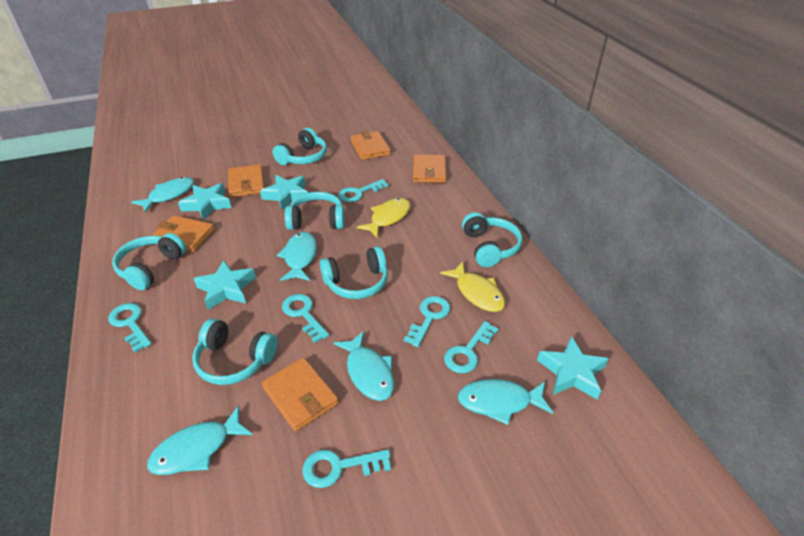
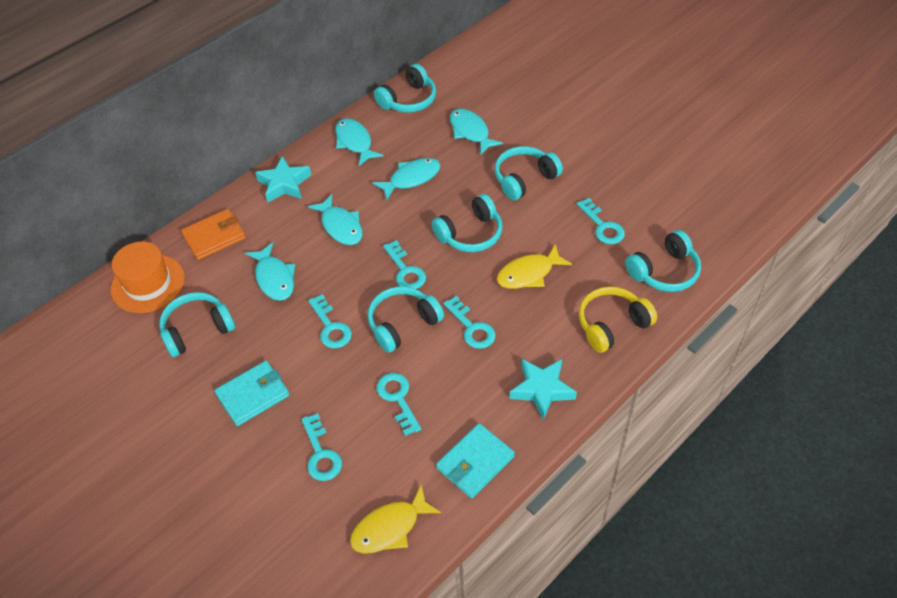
orange hat: 0 -> 1
orange wallet: 5 -> 1
turquoise star: 4 -> 2
turquoise wallet: 0 -> 2
yellow headphones: 0 -> 1

